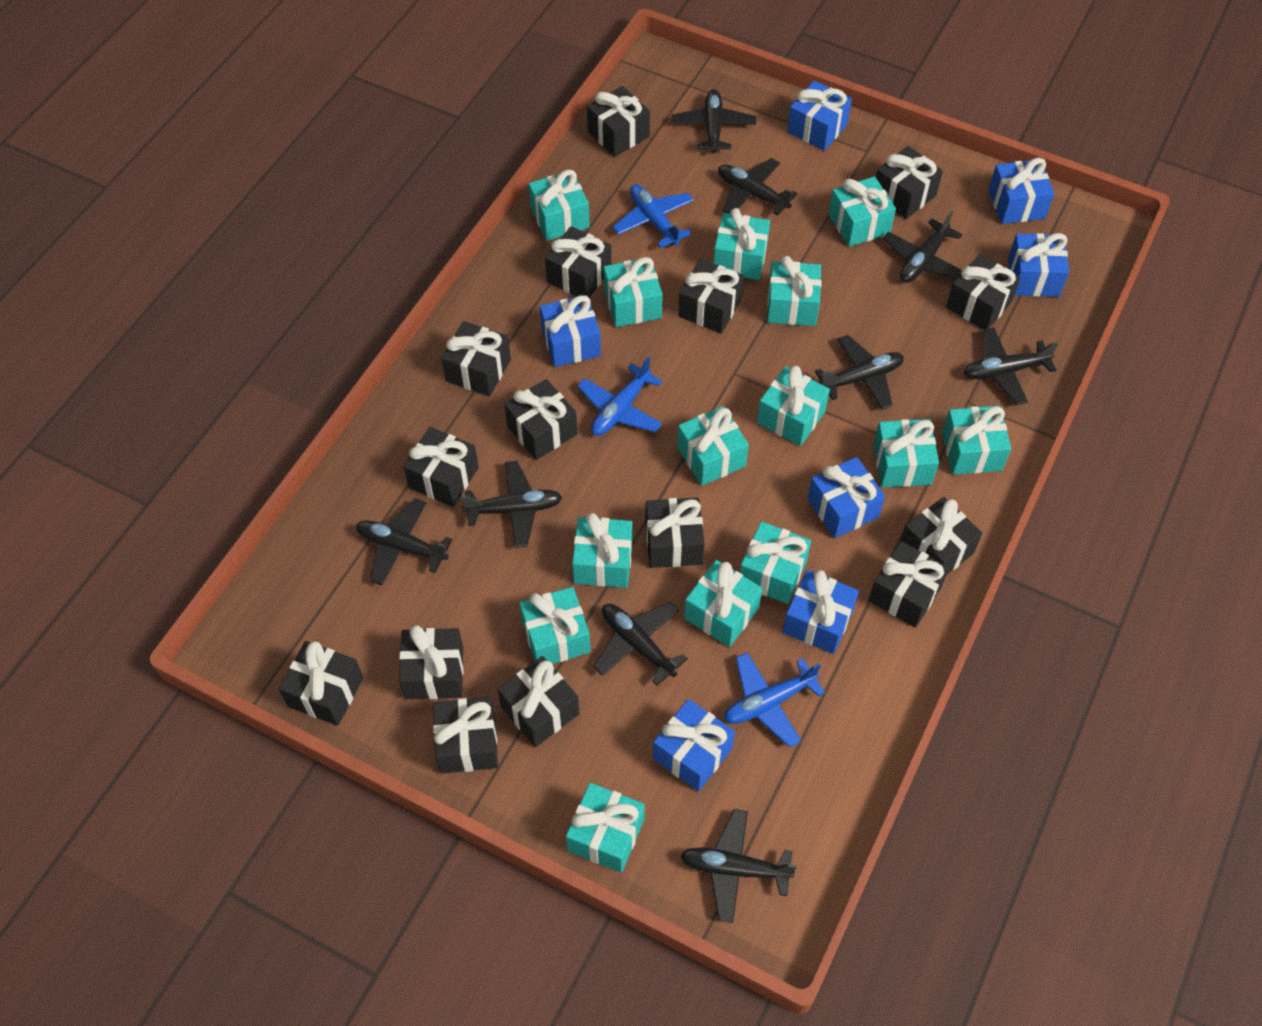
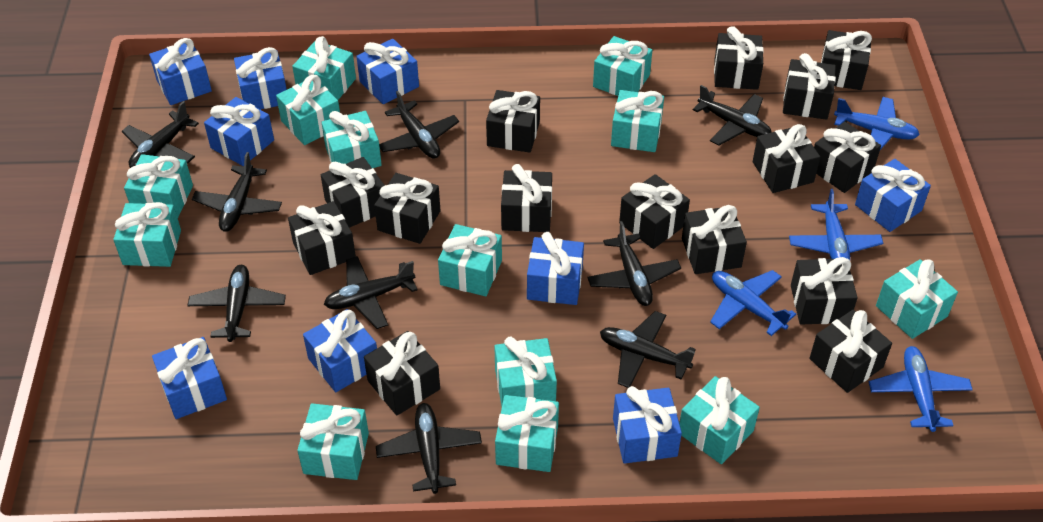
blue gift: 7 -> 9
blue plane: 3 -> 4
turquoise gift: 14 -> 13

